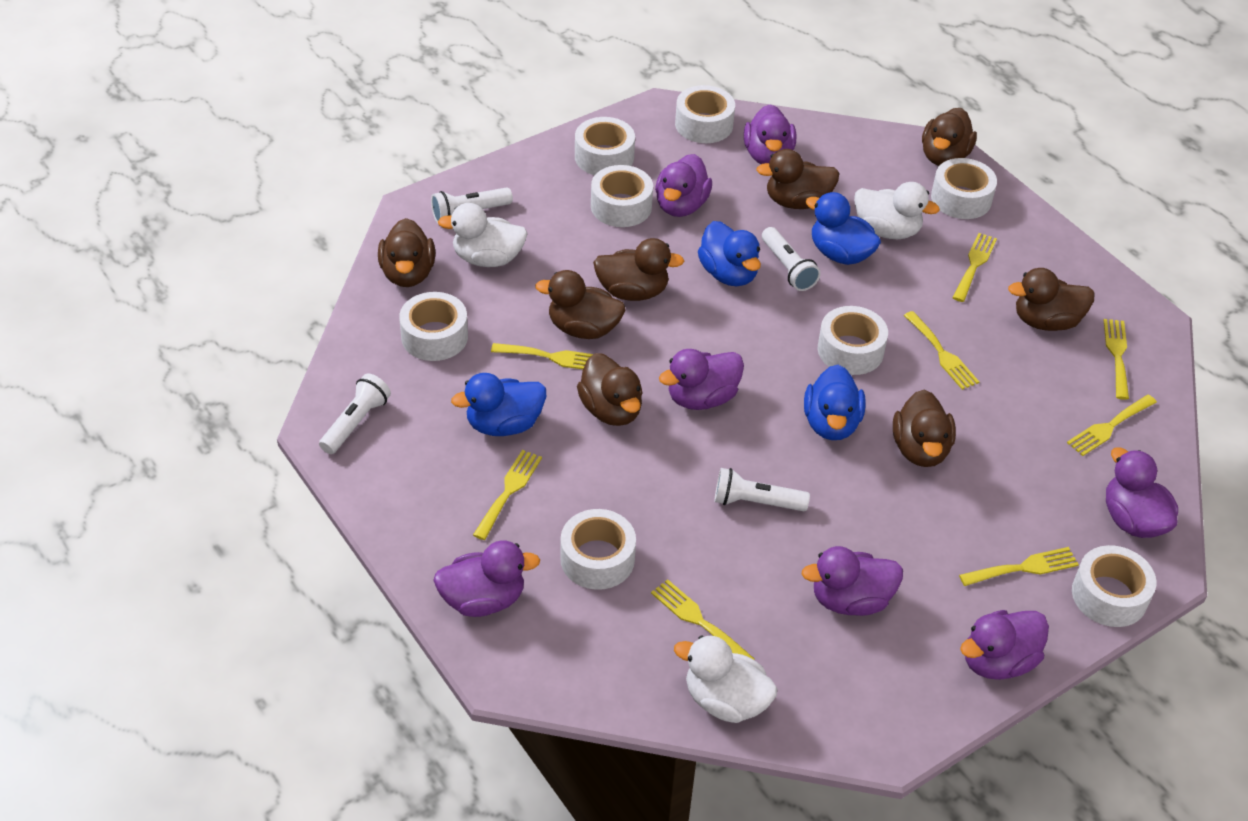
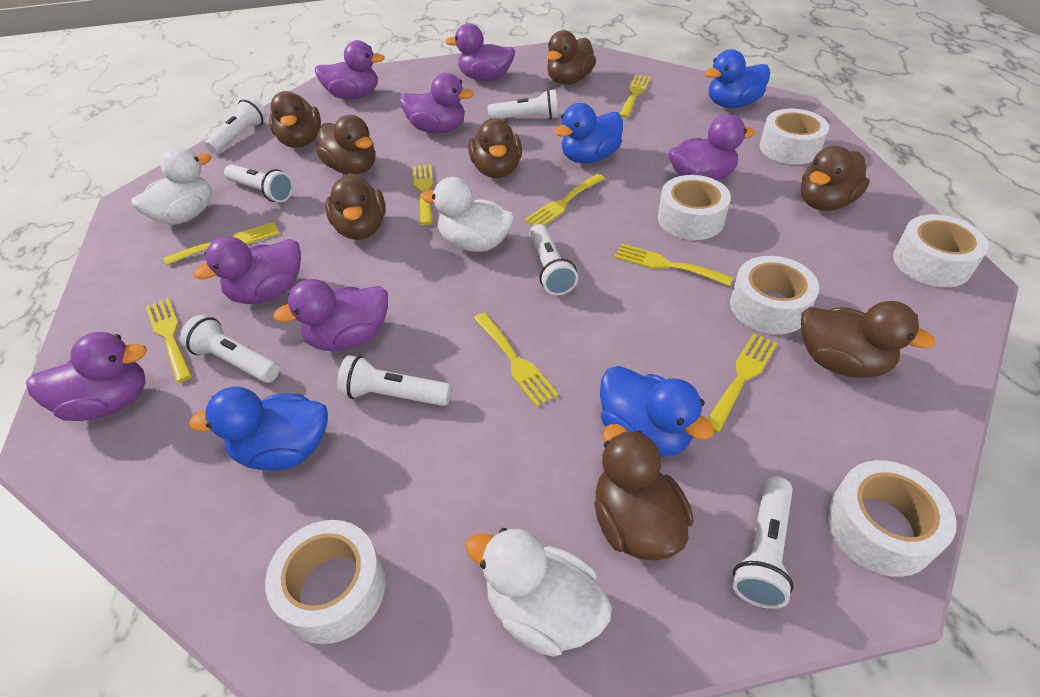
white flashlight: 4 -> 7
white tape: 8 -> 6

